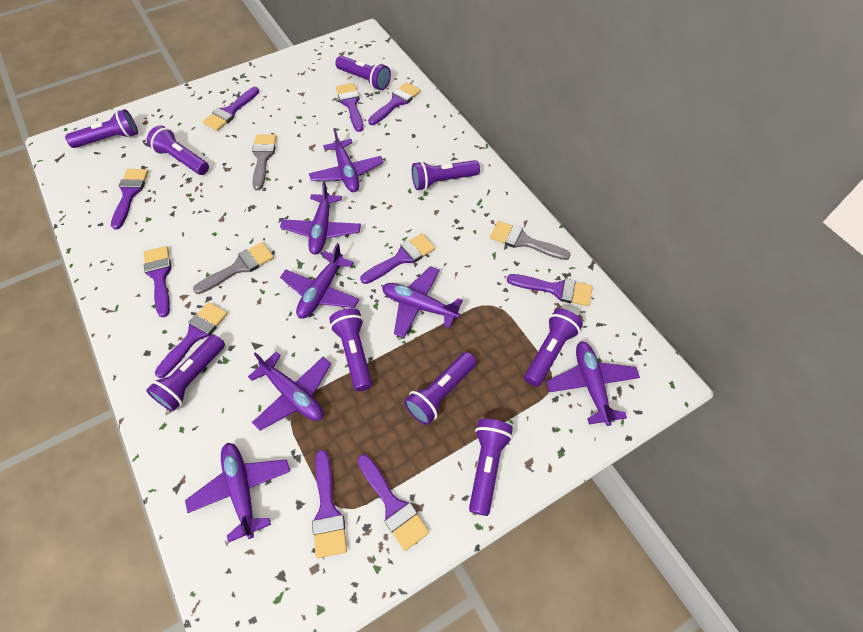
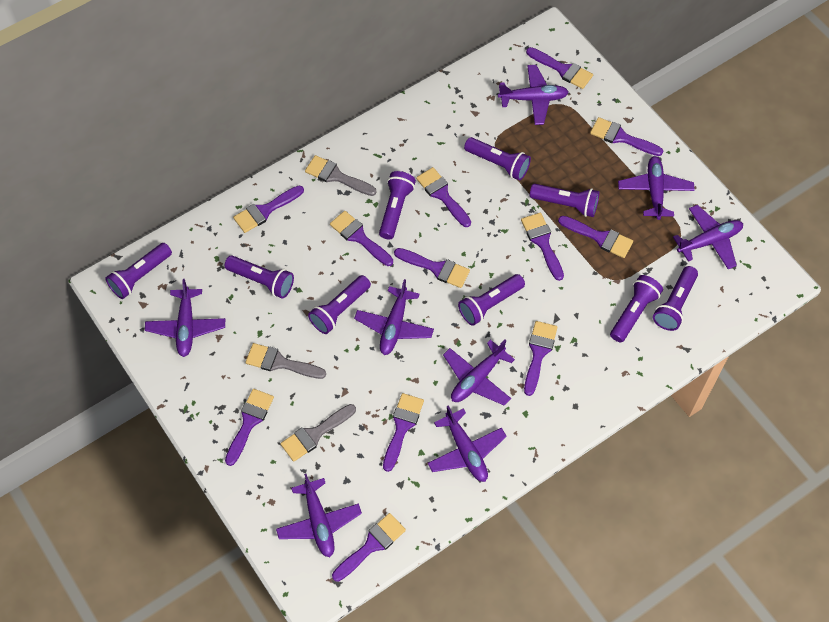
purple brush: 10 -> 12
purple plane: 7 -> 8

